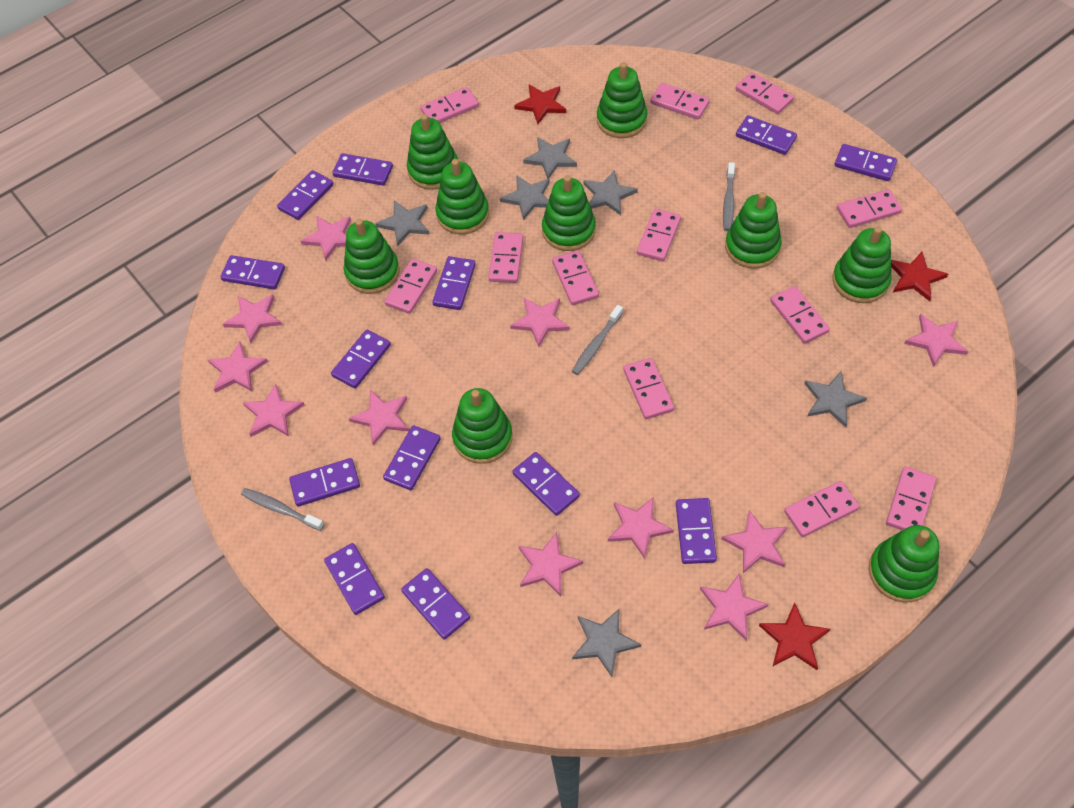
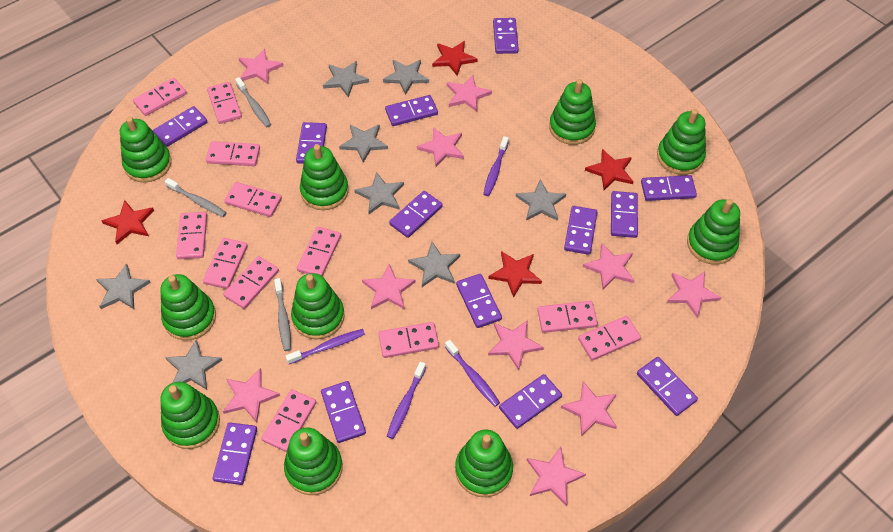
green stacking toy: 9 -> 10
grey star: 6 -> 8
pink star: 11 -> 10
purple toothbrush: 0 -> 4
red star: 3 -> 4

